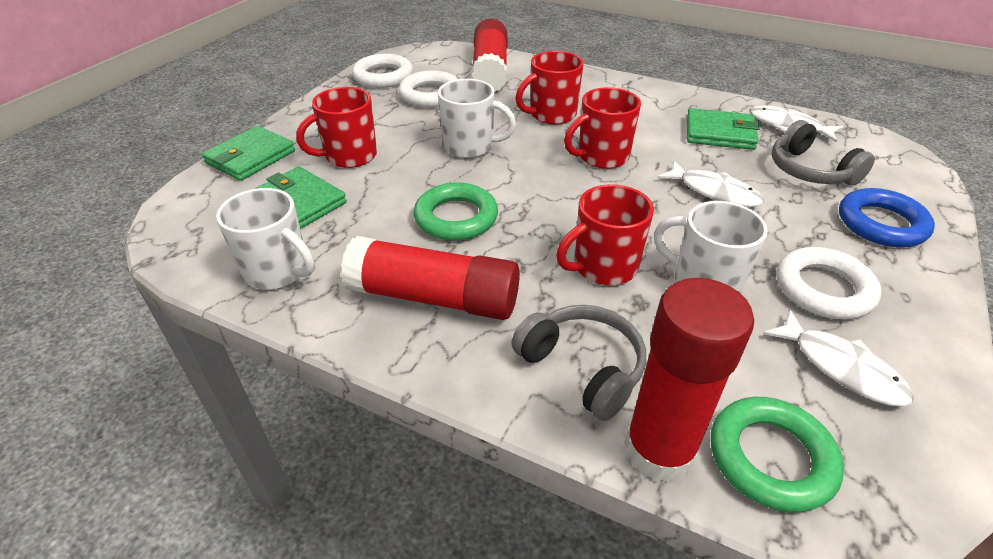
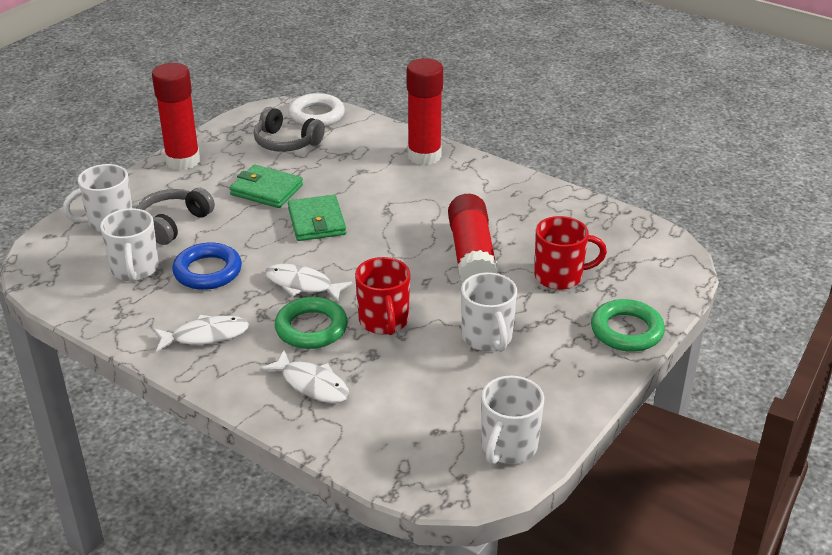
green wallet: 3 -> 2
red mug: 4 -> 2
white mug: 3 -> 4
white ring: 3 -> 1

